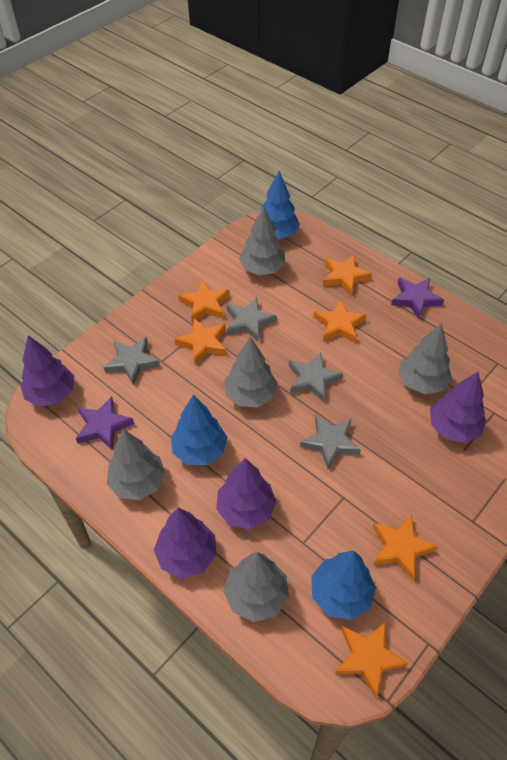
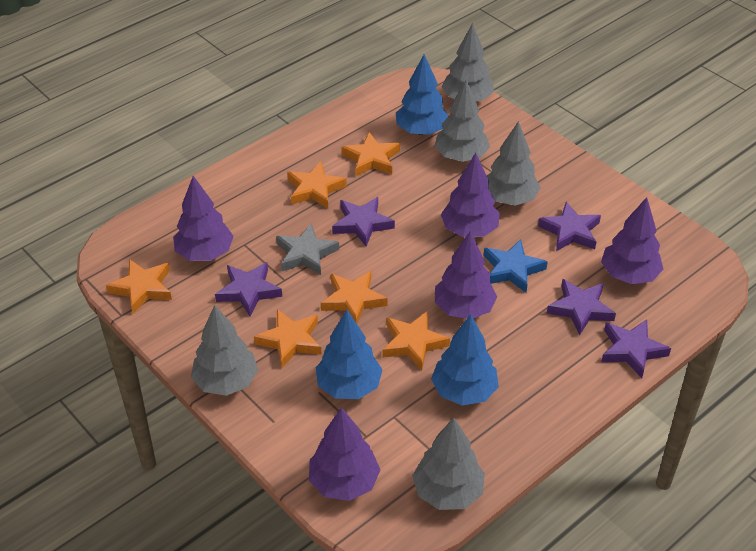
blue star: 0 -> 1
grey star: 4 -> 1
purple star: 2 -> 5
purple tree: 4 -> 5

